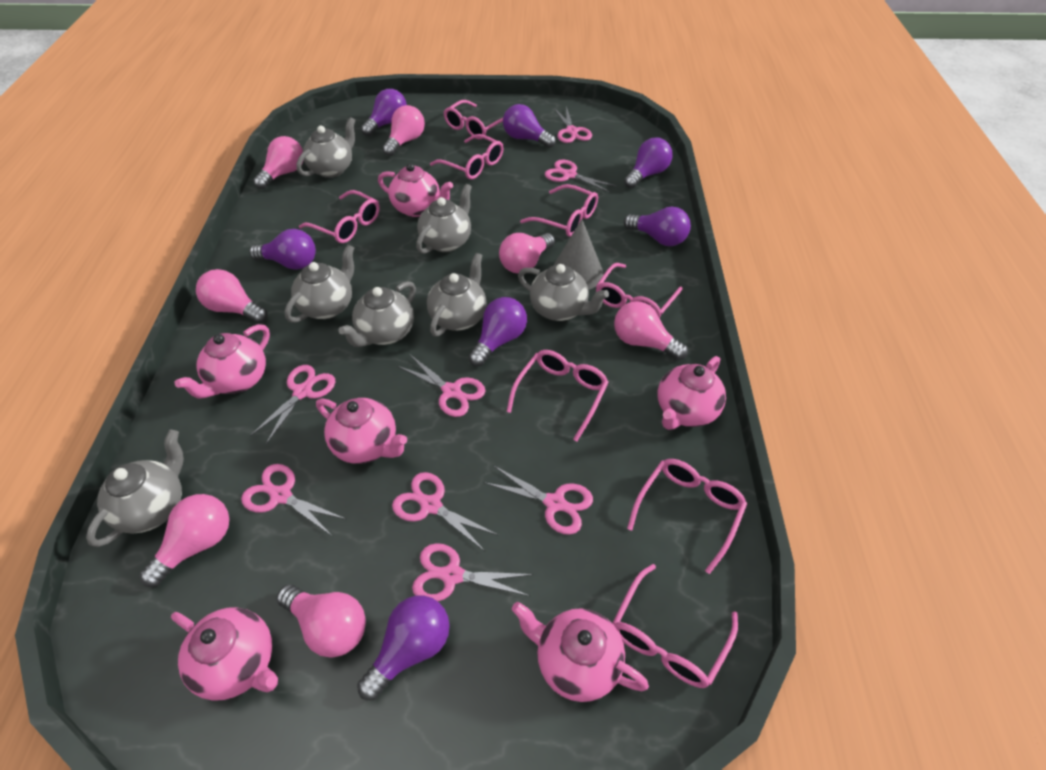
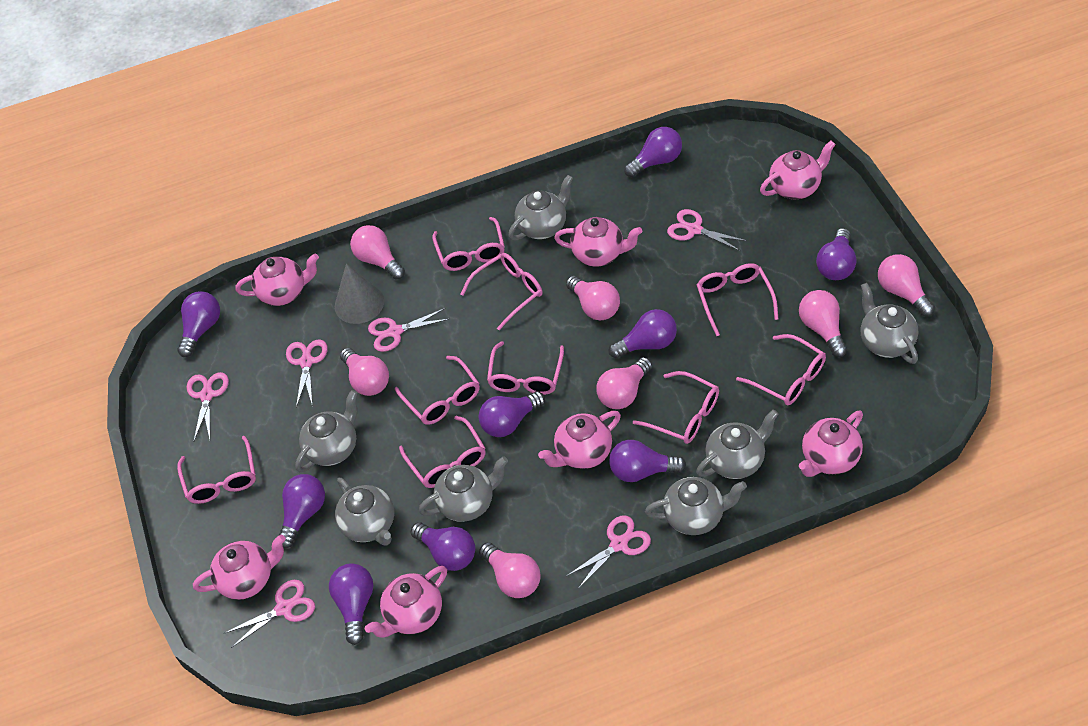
pink glasses: 8 -> 9
pink scissors: 8 -> 6
pink teapot: 6 -> 7
purple light bulb: 7 -> 9

